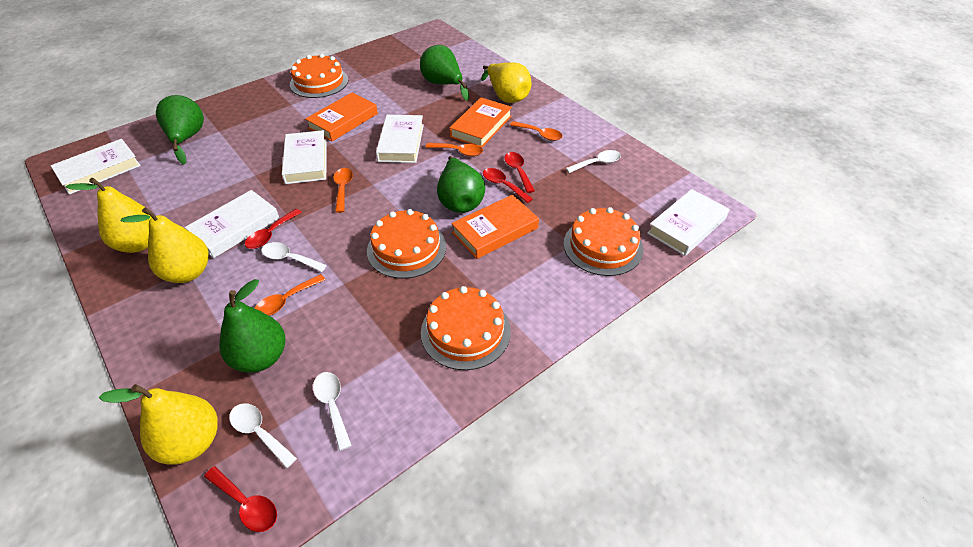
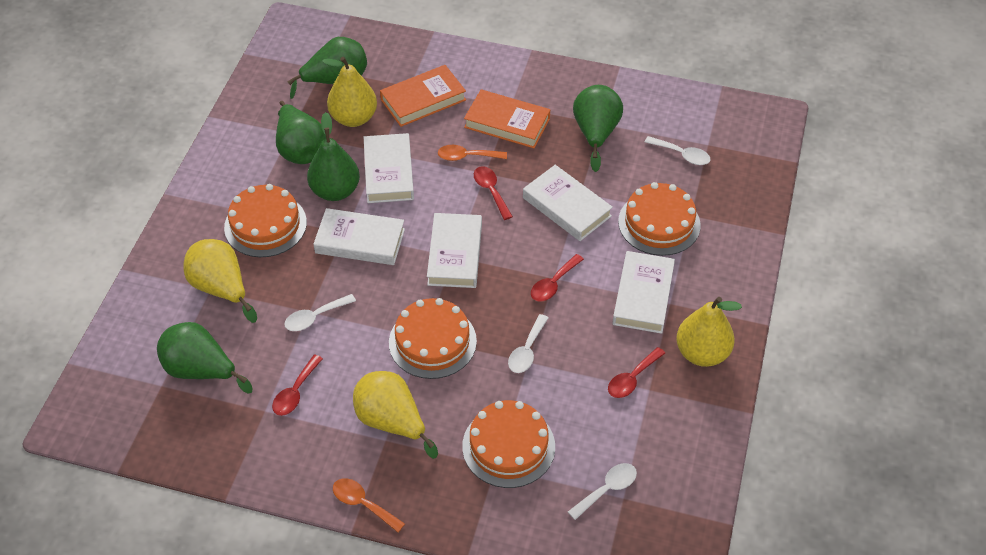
green pear: 4 -> 5
orange book: 3 -> 2
orange spoon: 4 -> 2

